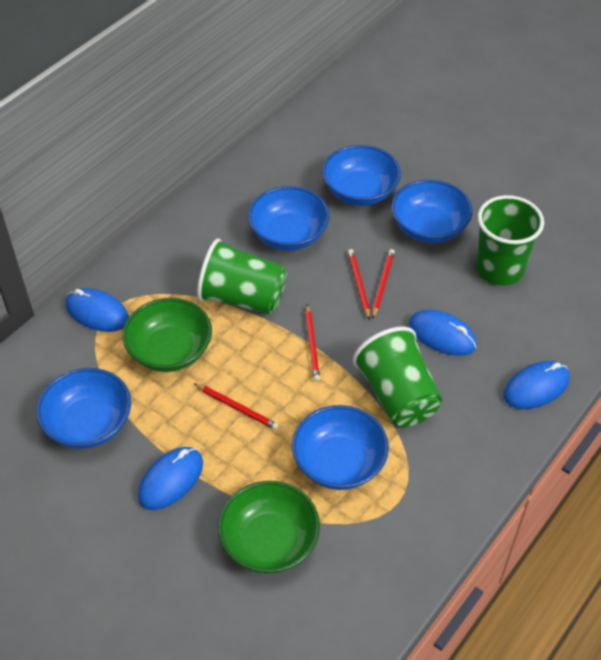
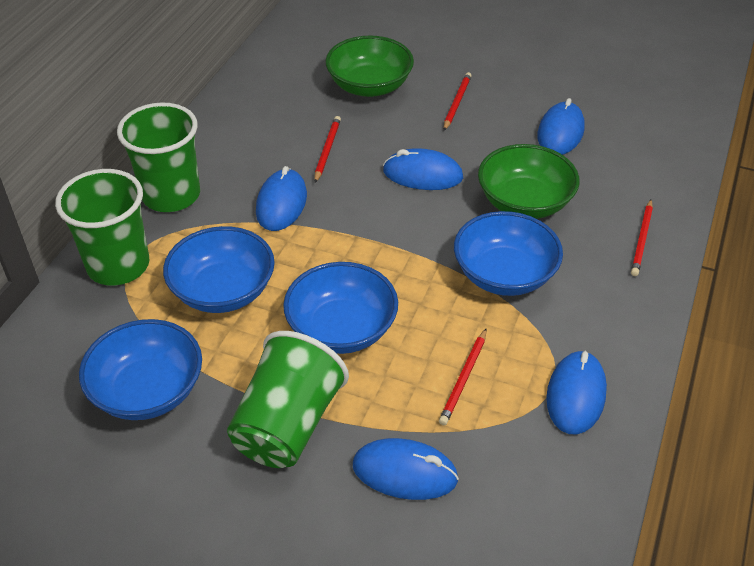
blue bowl: 5 -> 4
blue mouse: 4 -> 5

